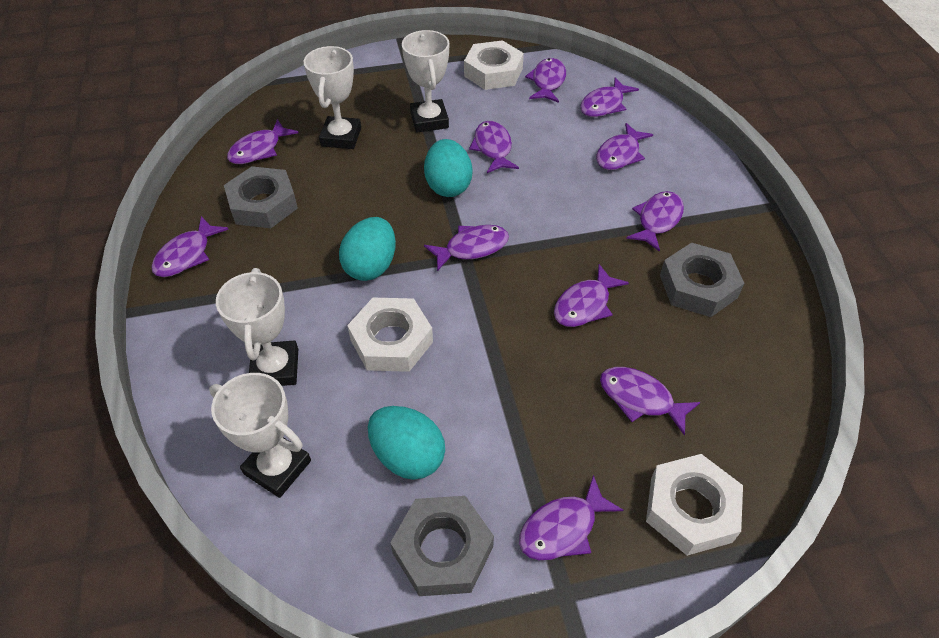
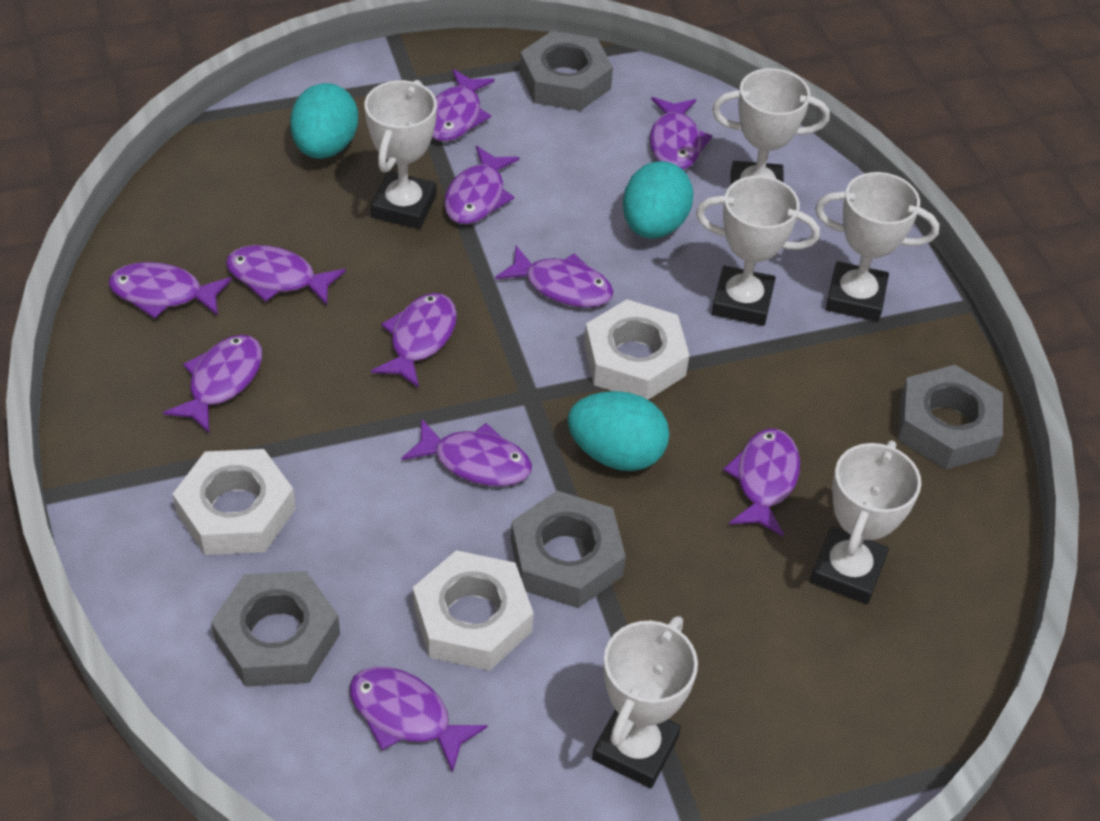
grey nut: 3 -> 4
white trophy: 4 -> 6

